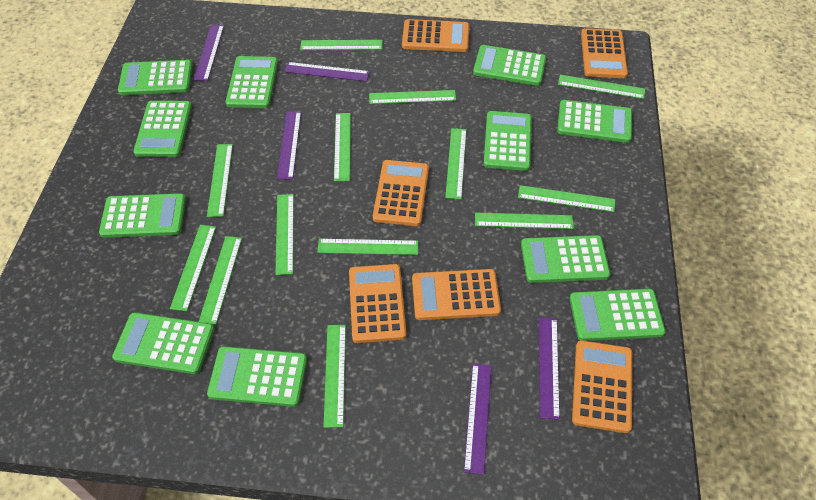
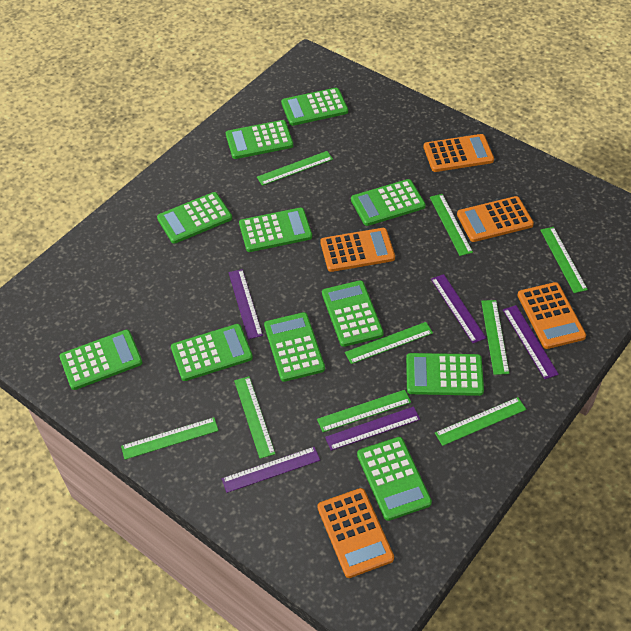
green ruler: 13 -> 9
orange calculator: 6 -> 5

